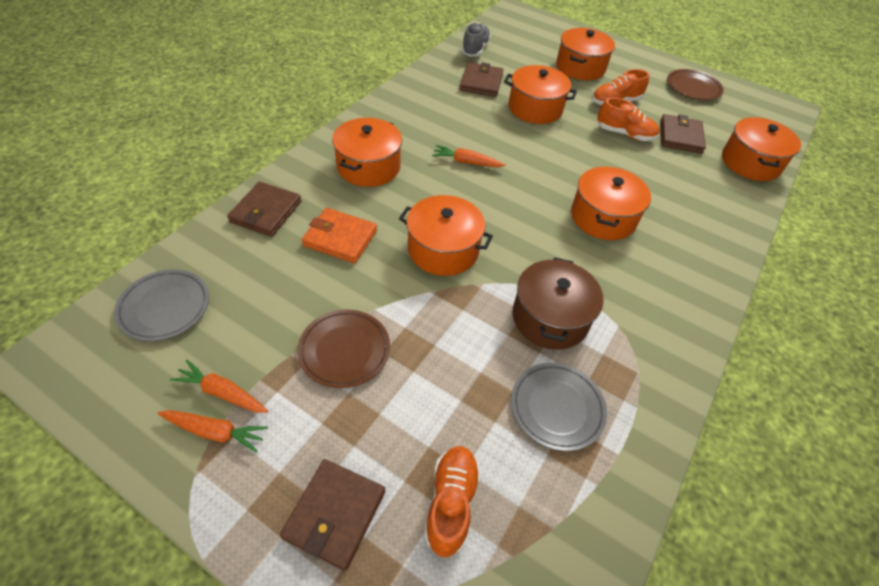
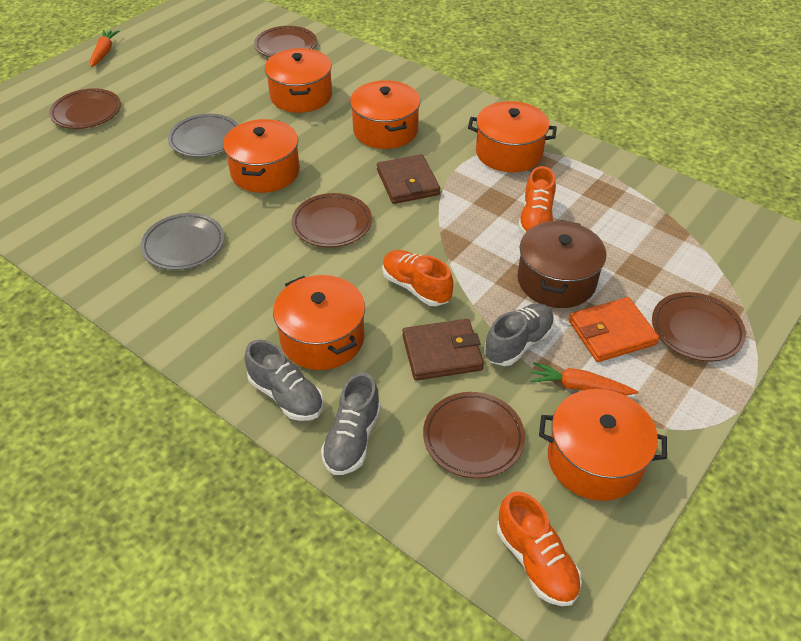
brown plate: 2 -> 5
brown wallet: 4 -> 2
grey shoe: 1 -> 3
orange carrot: 3 -> 2

